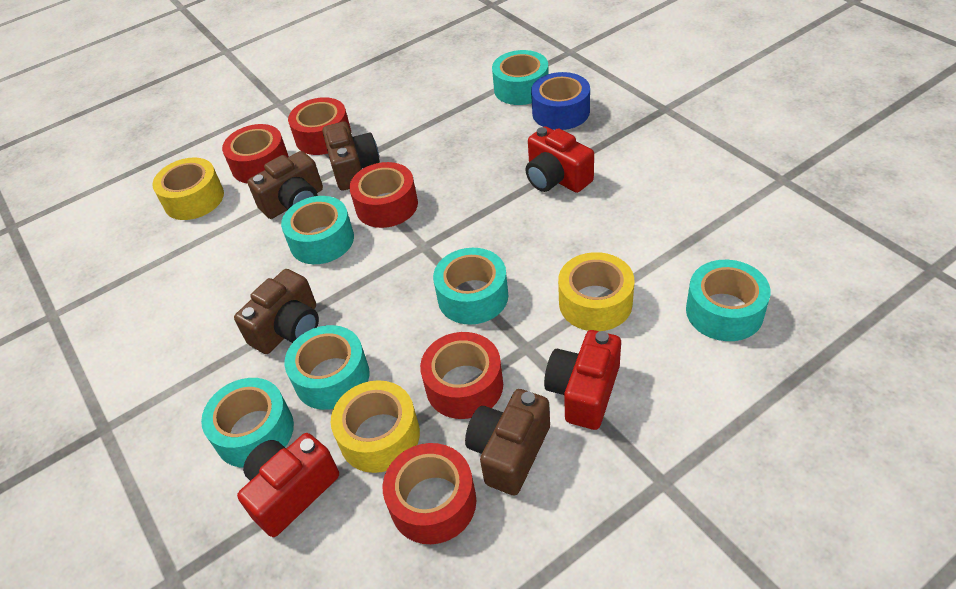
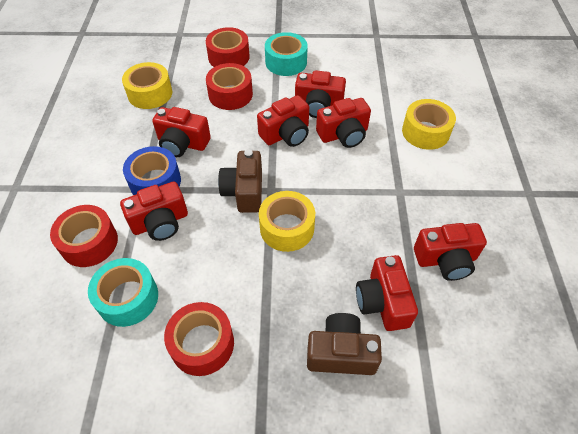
brown camera: 4 -> 2
red camera: 3 -> 7
red tape: 5 -> 4
turquoise tape: 6 -> 2

